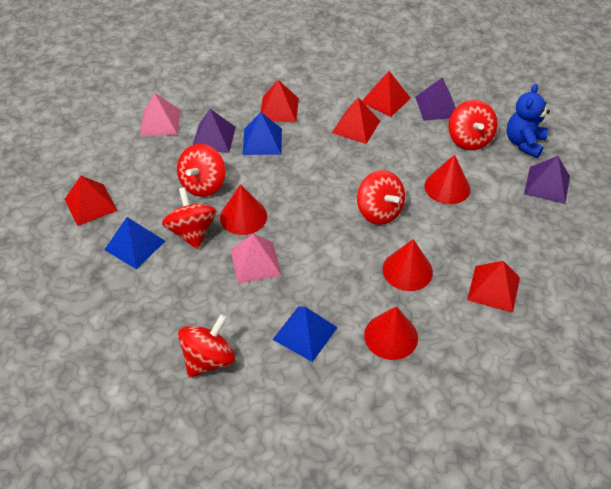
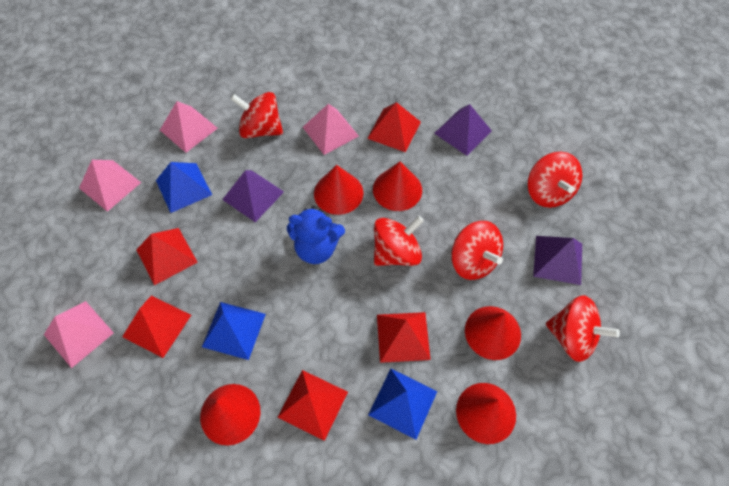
pink pyramid: 2 -> 4
red cone: 4 -> 5

